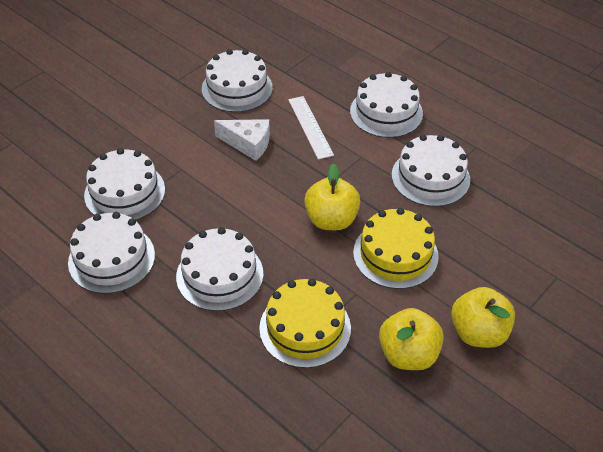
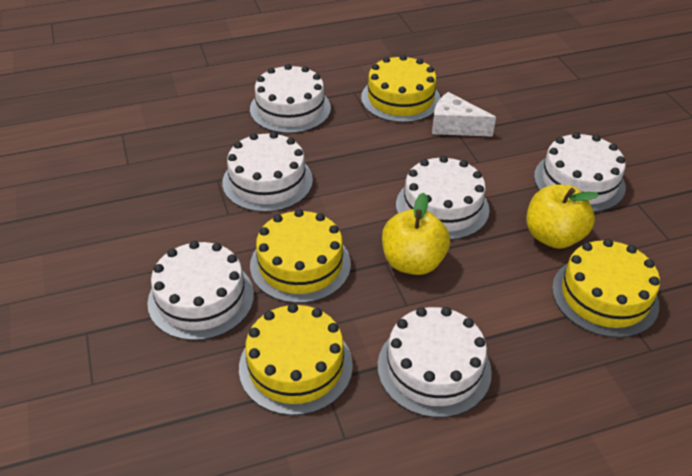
white ruler: 1 -> 0
yellow apple: 3 -> 2
yellow cake: 2 -> 4

